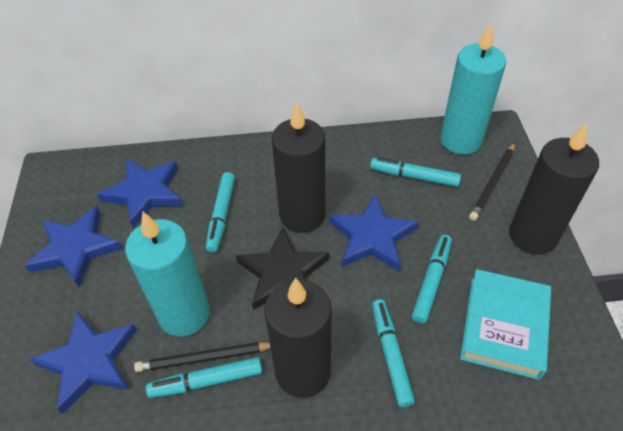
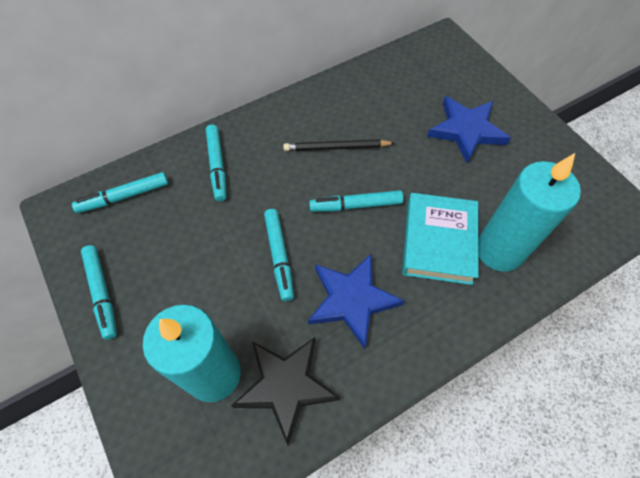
black candle: 3 -> 0
black pencil: 2 -> 1
blue star: 4 -> 2

